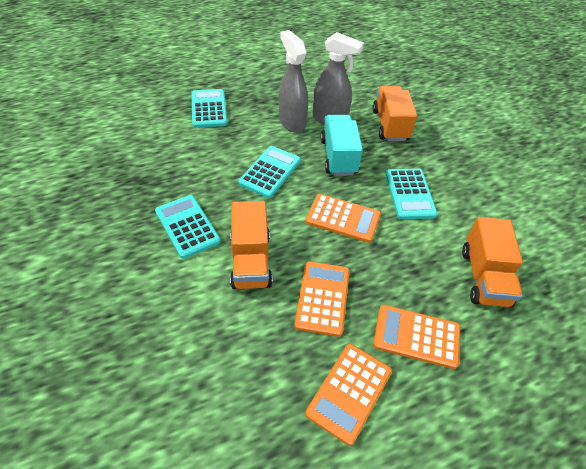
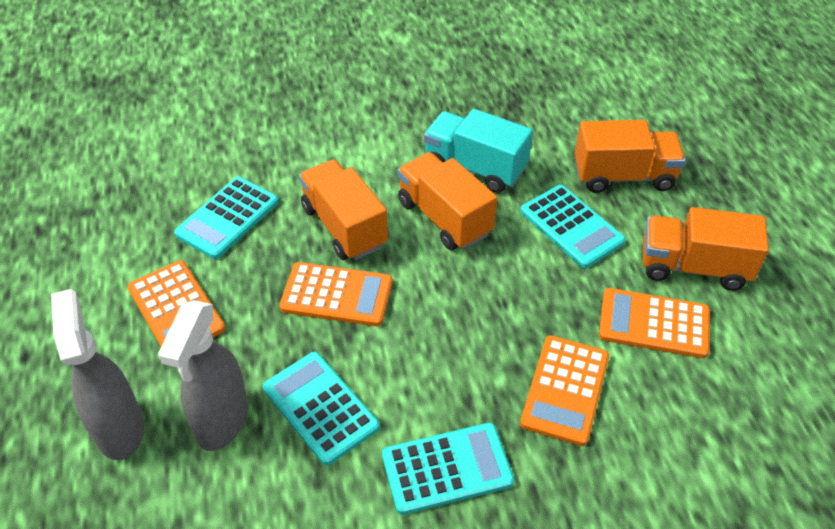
orange truck: 3 -> 4

